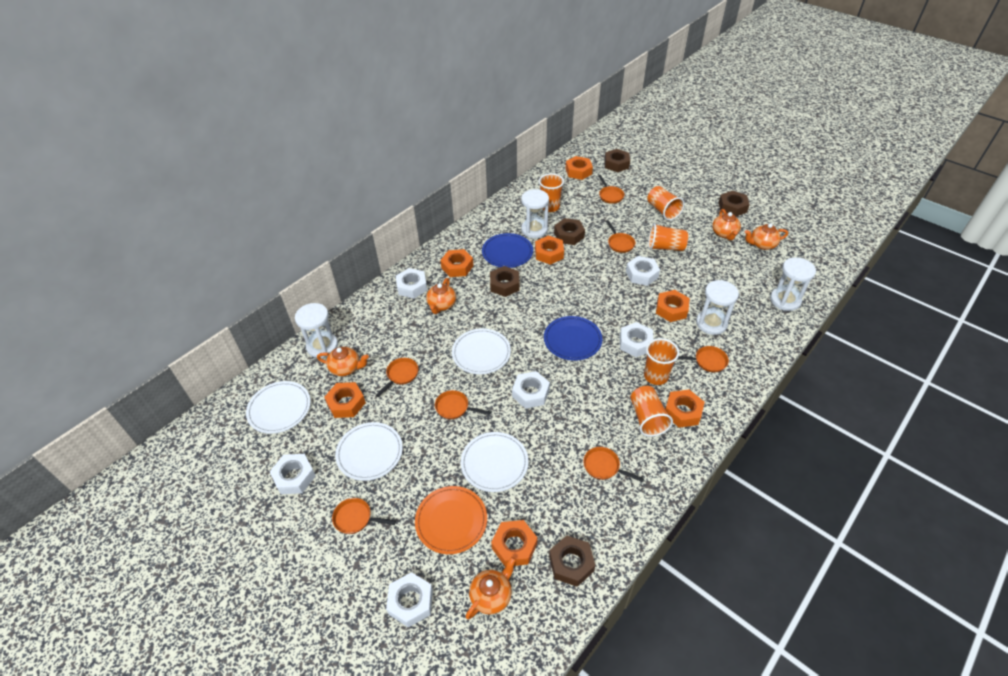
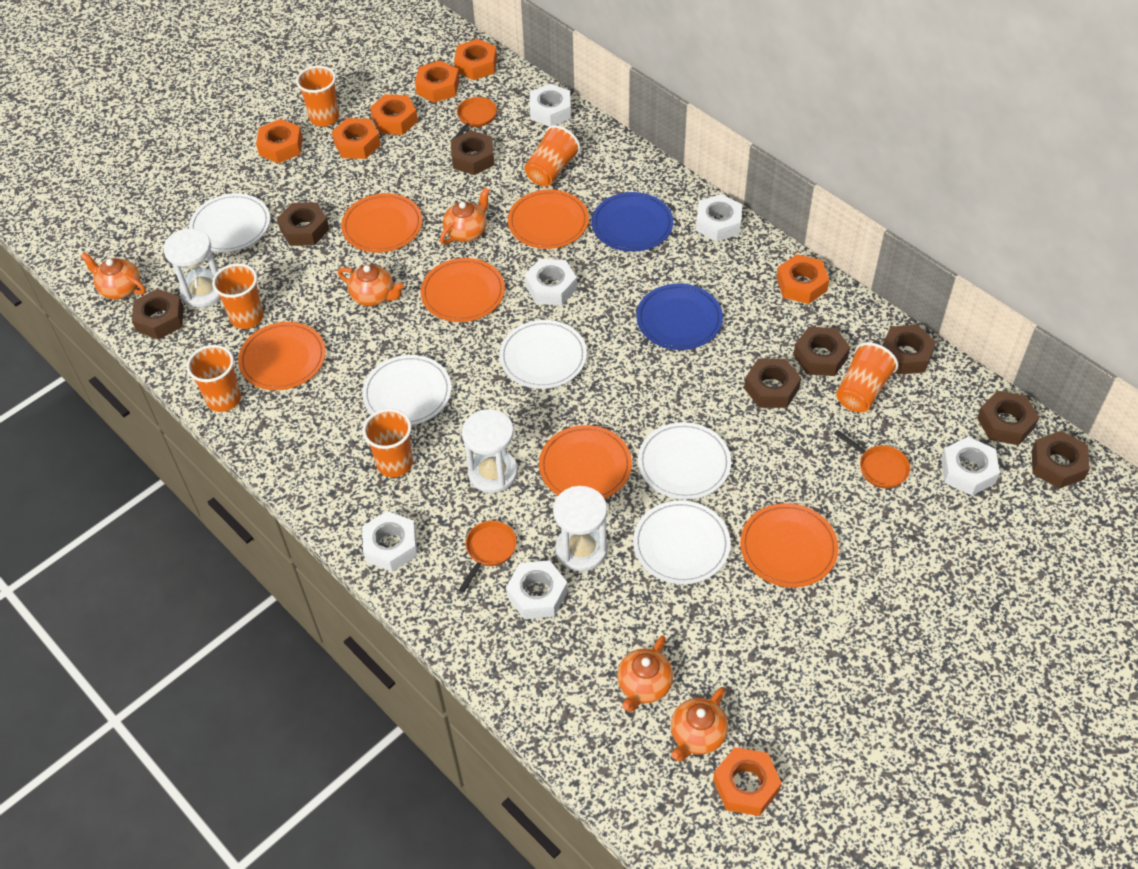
brown nut: 5 -> 8
orange cup: 5 -> 6
orange pan: 7 -> 3
orange plate: 1 -> 6
white hourglass: 4 -> 3
white plate: 4 -> 5

